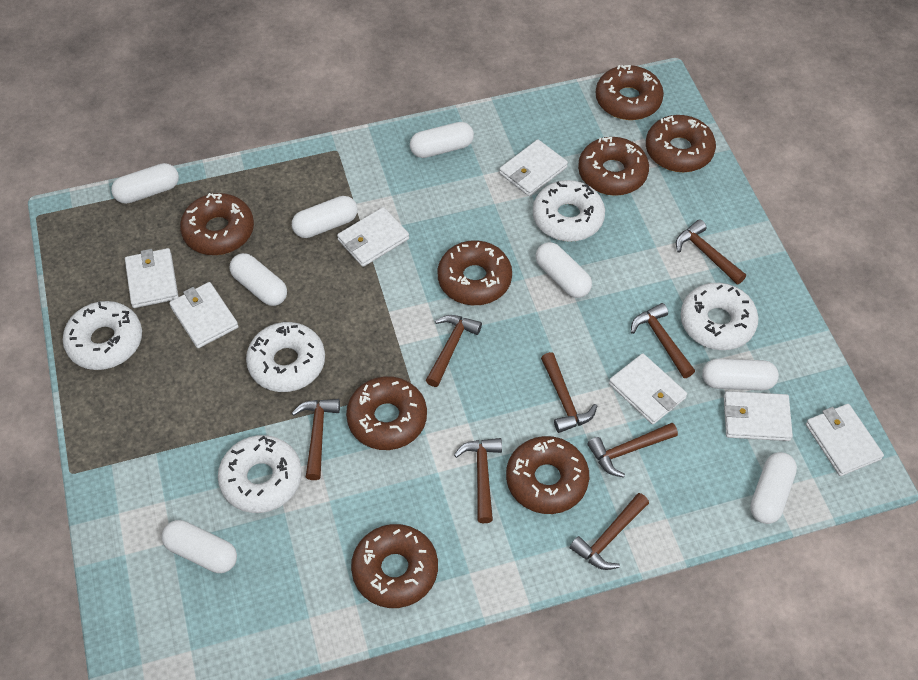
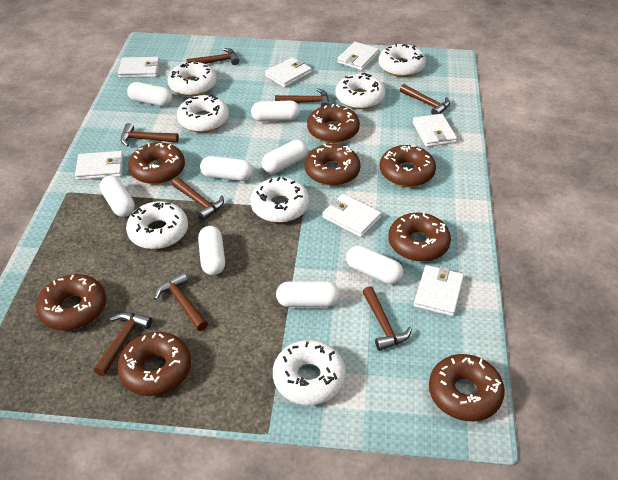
white donut: 5 -> 7

